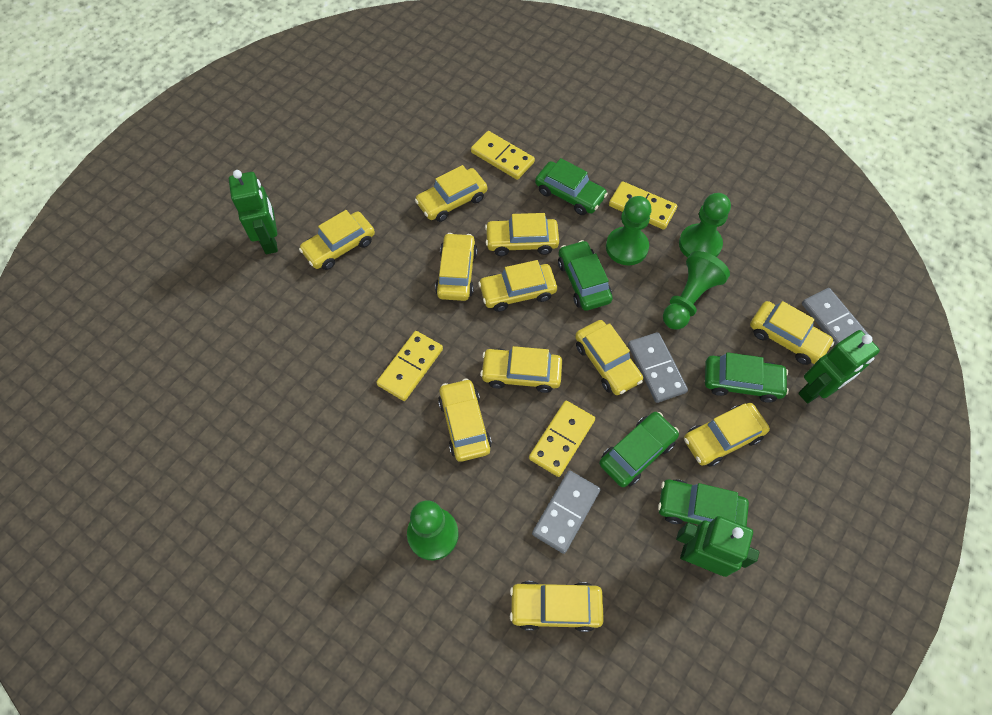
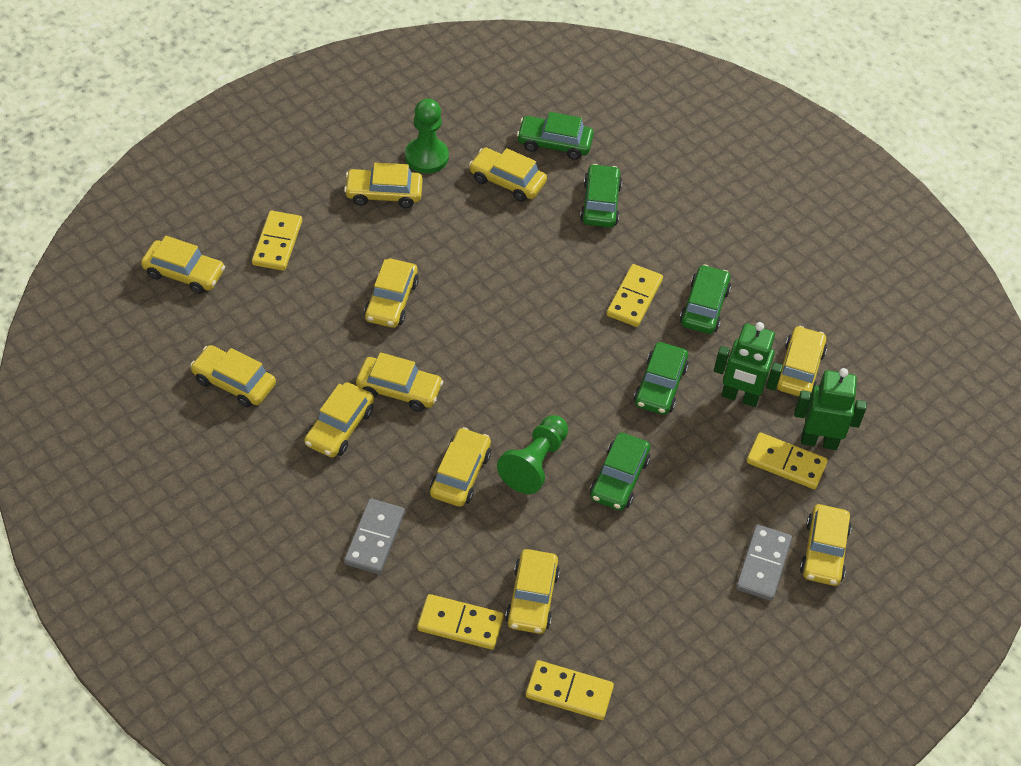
green pawn: 4 -> 2
green robot: 3 -> 2
grey domino: 3 -> 2
yellow domino: 4 -> 5

